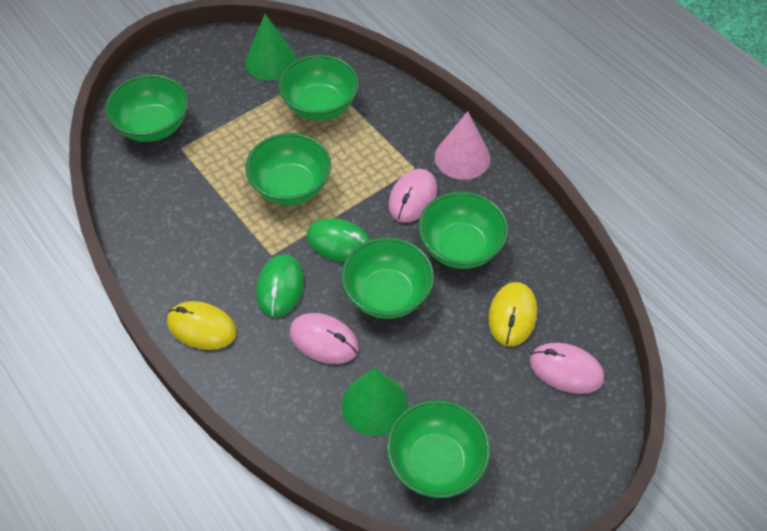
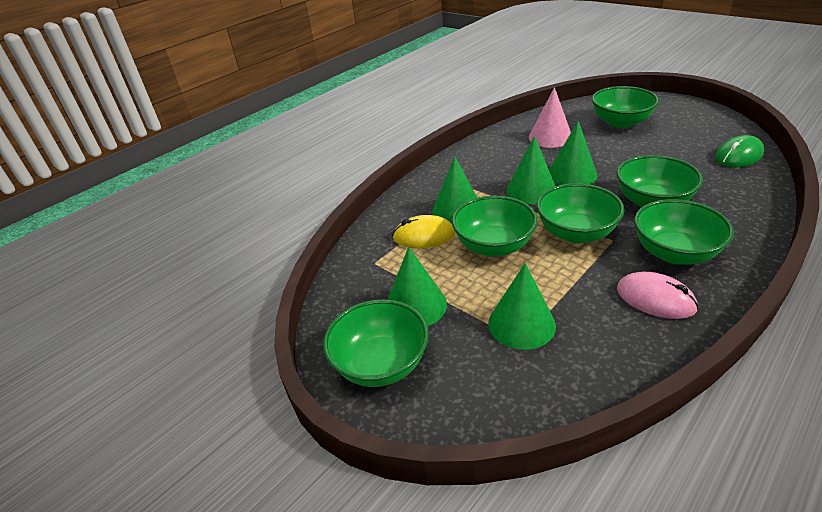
green cone: 2 -> 5
green mouse: 2 -> 1
pink mouse: 3 -> 1
yellow mouse: 2 -> 1

